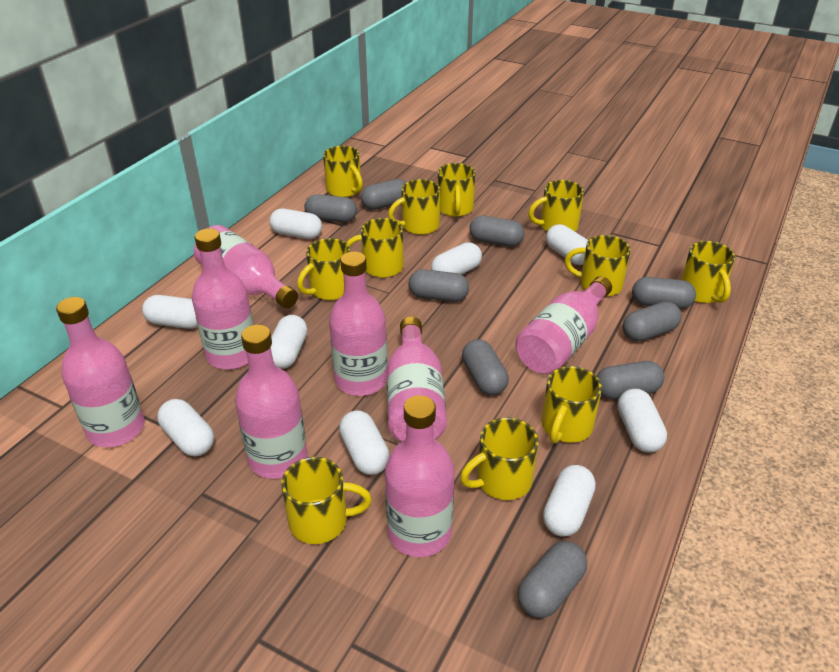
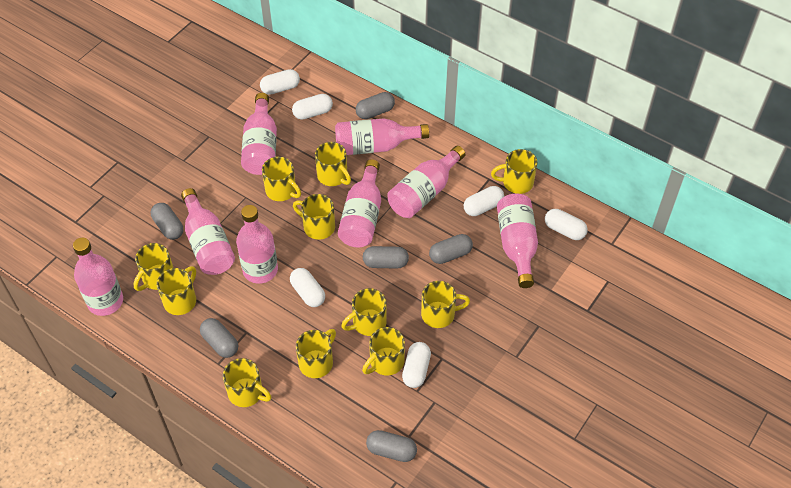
grey capsule: 9 -> 6
white capsule: 9 -> 6

